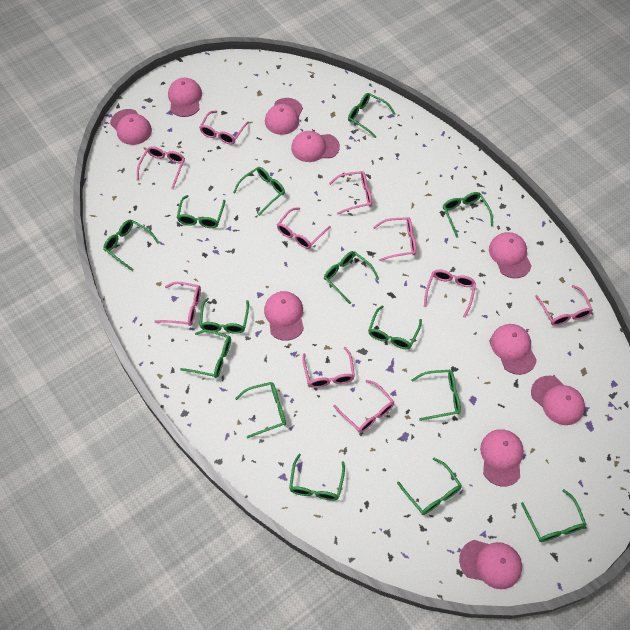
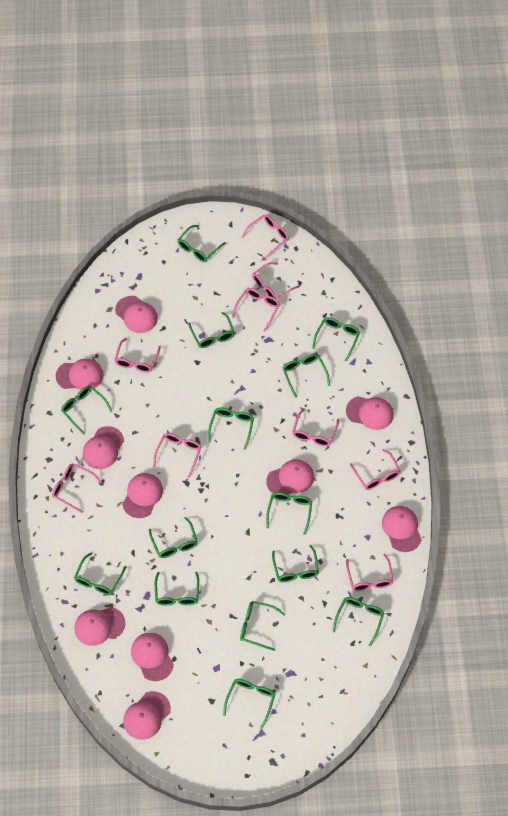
pink glasses: 10 -> 9

